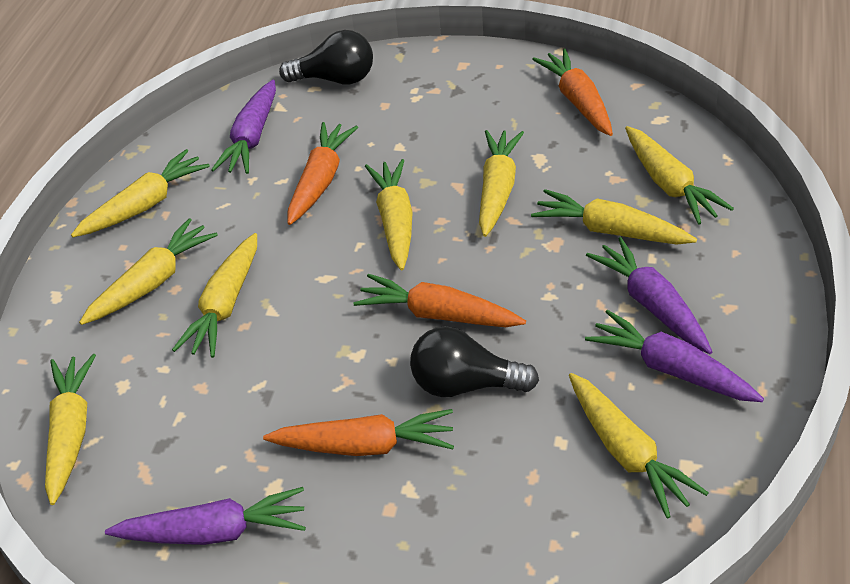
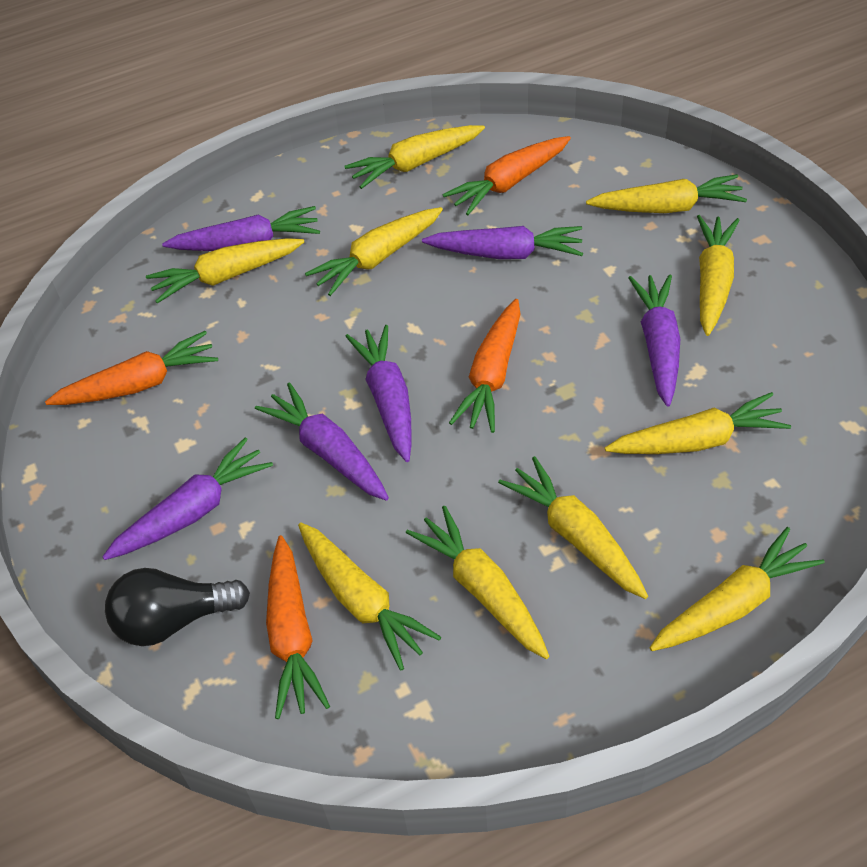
black light bulb: 2 -> 1
purple carrot: 4 -> 6
yellow carrot: 9 -> 10

